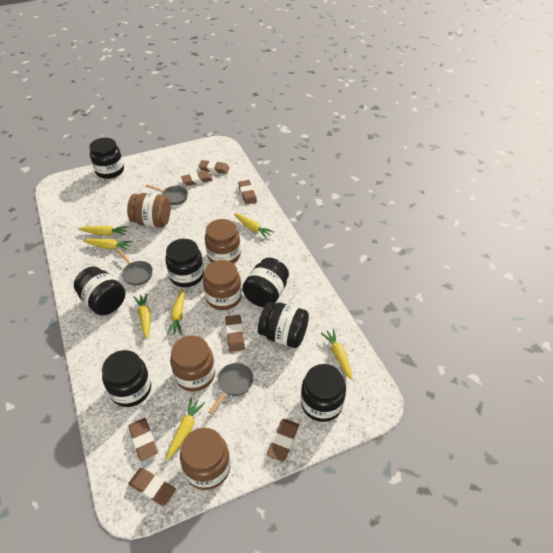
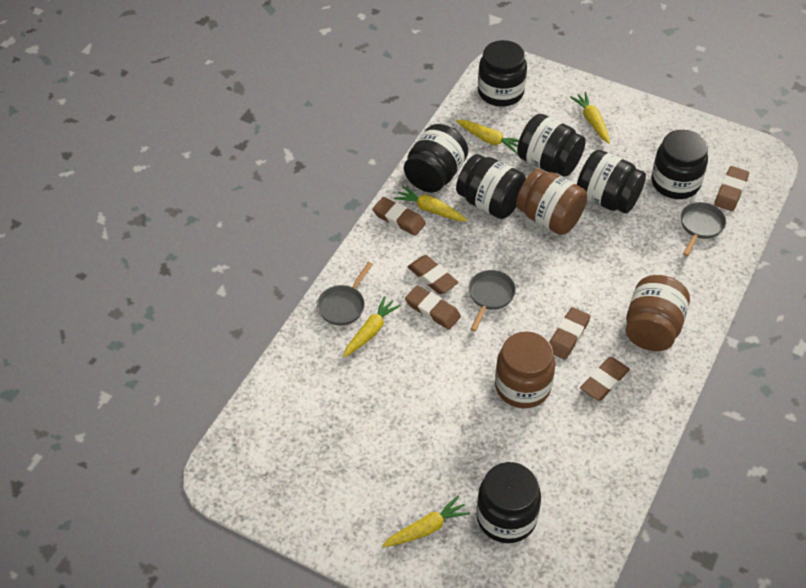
brown eraser: 7 -> 6
brown jar: 5 -> 3
yellow carrot: 7 -> 5

